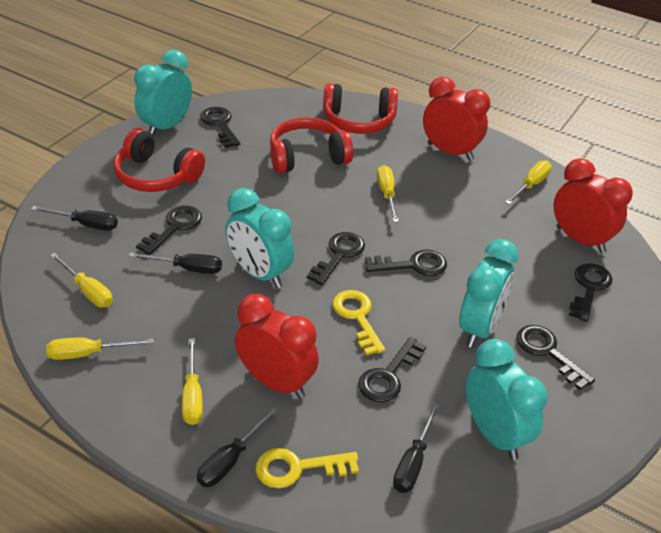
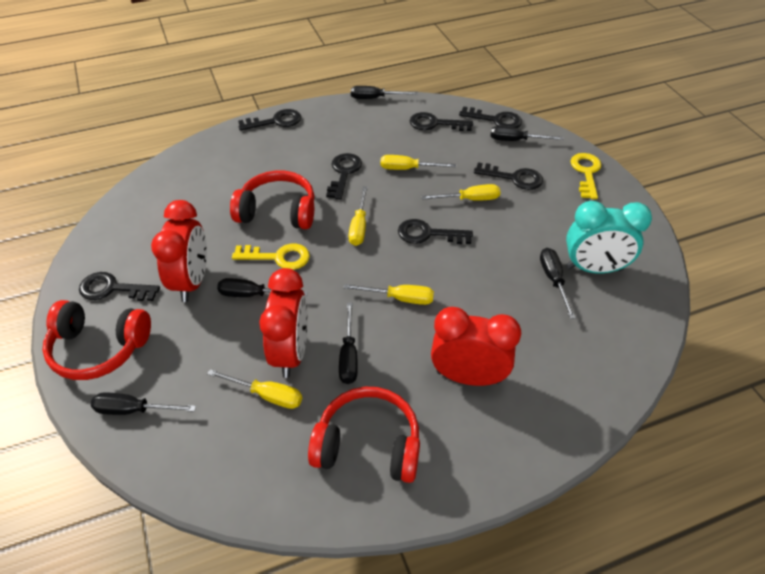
black screwdriver: 4 -> 6
turquoise clock: 4 -> 1

